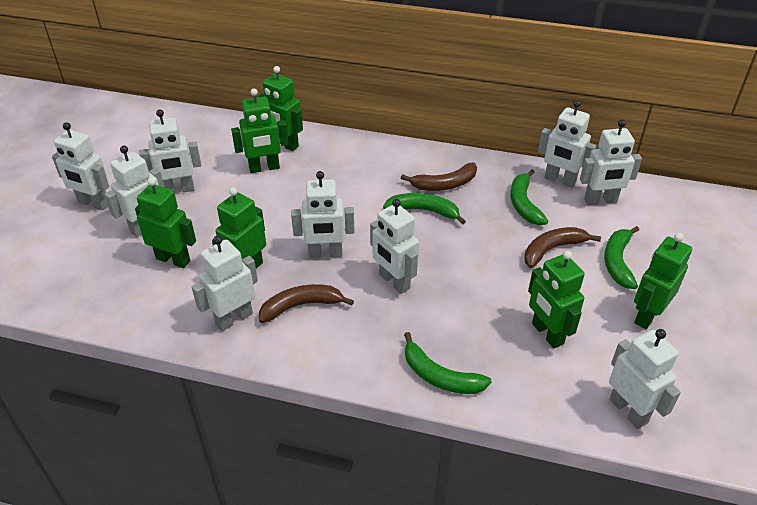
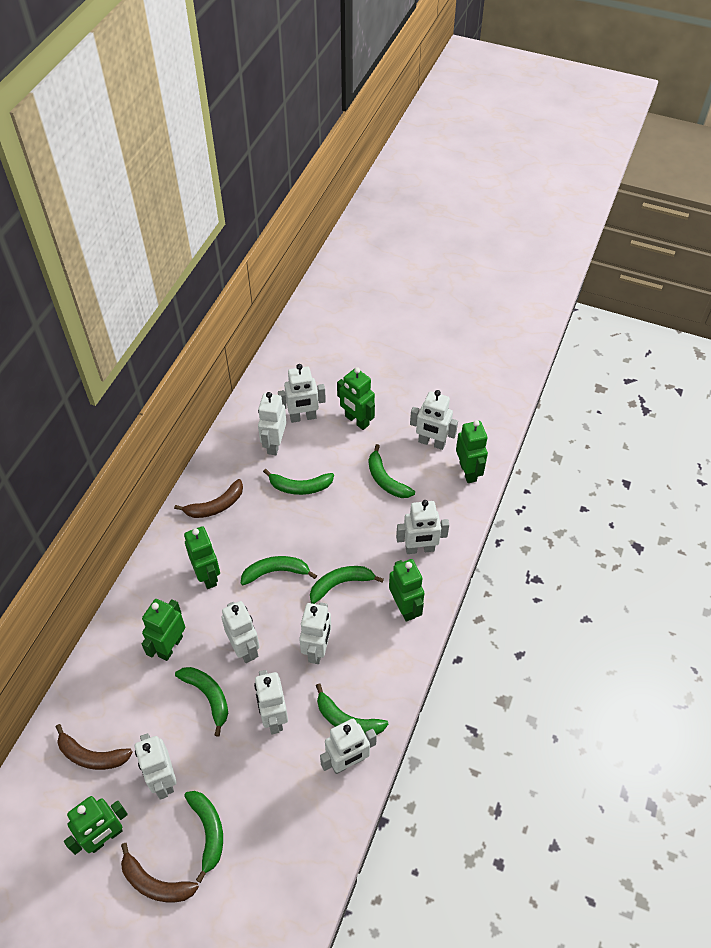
green banana: 4 -> 7

